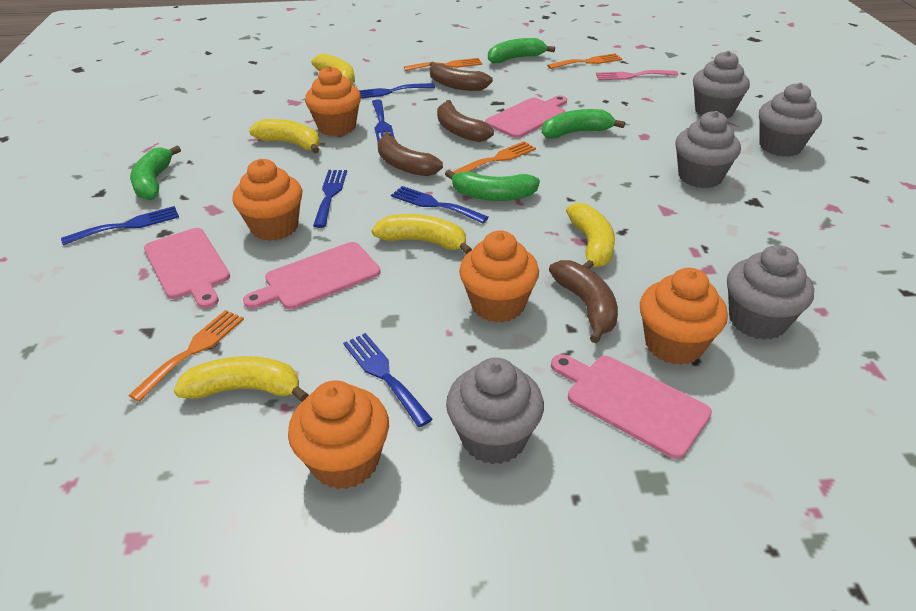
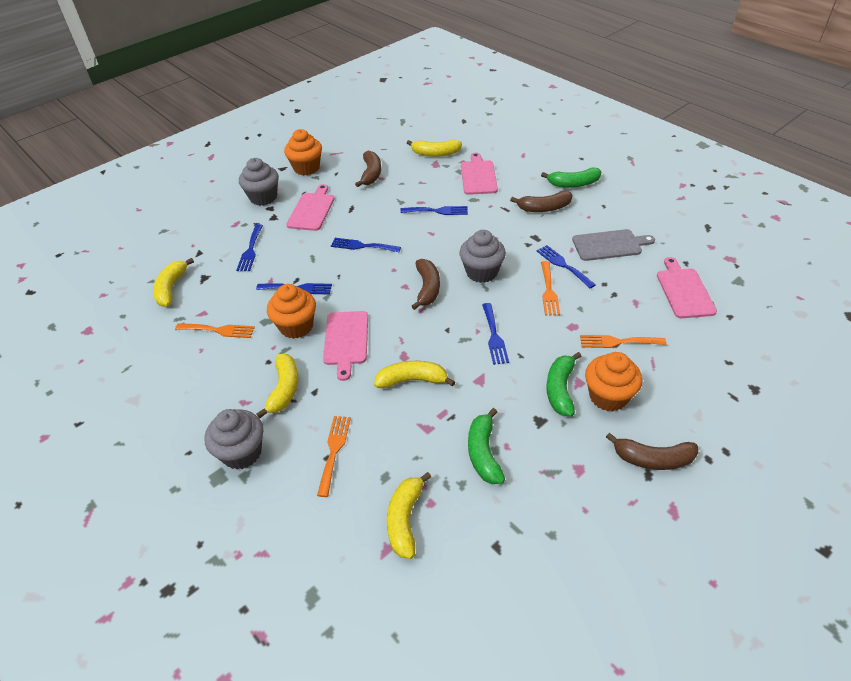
green banana: 4 -> 3
grey cupcake: 5 -> 3
grey cutting board: 0 -> 1
orange cupcake: 5 -> 3
pink fork: 1 -> 0

